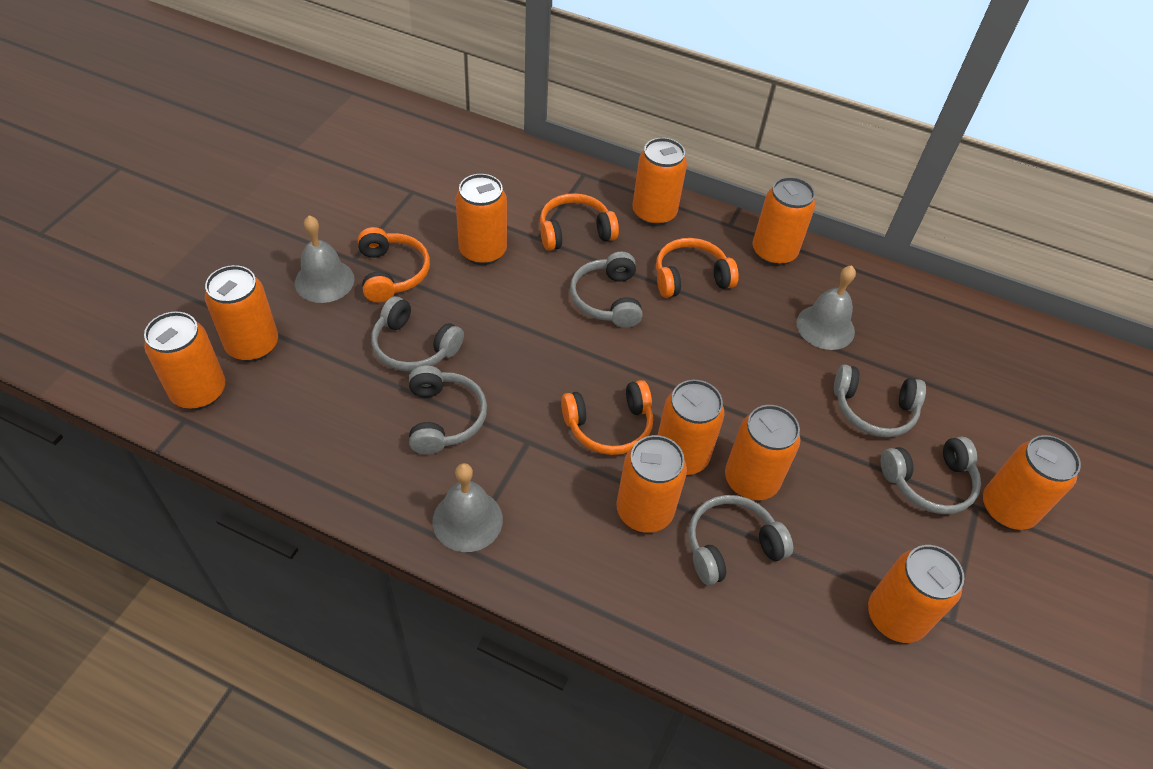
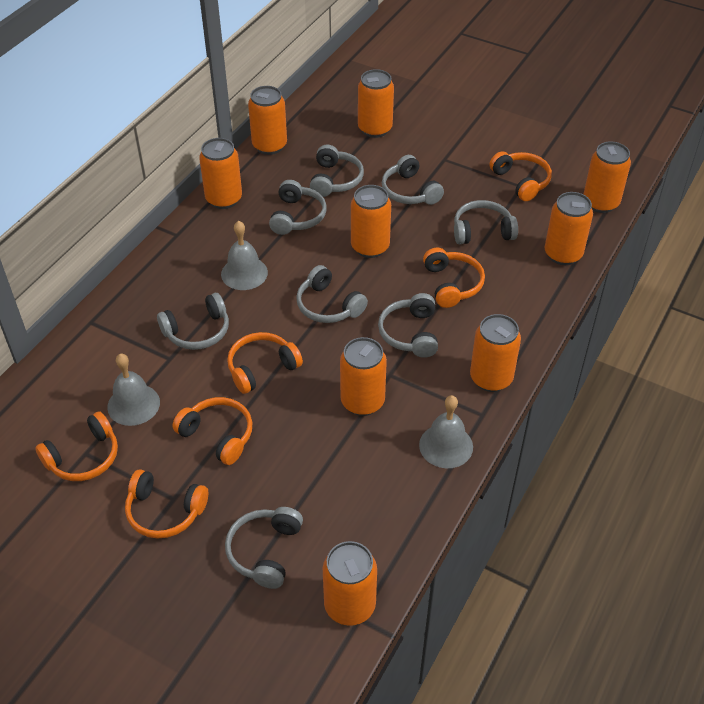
grey headphones: 6 -> 8
orange can: 10 -> 9
orange headphones: 4 -> 6

